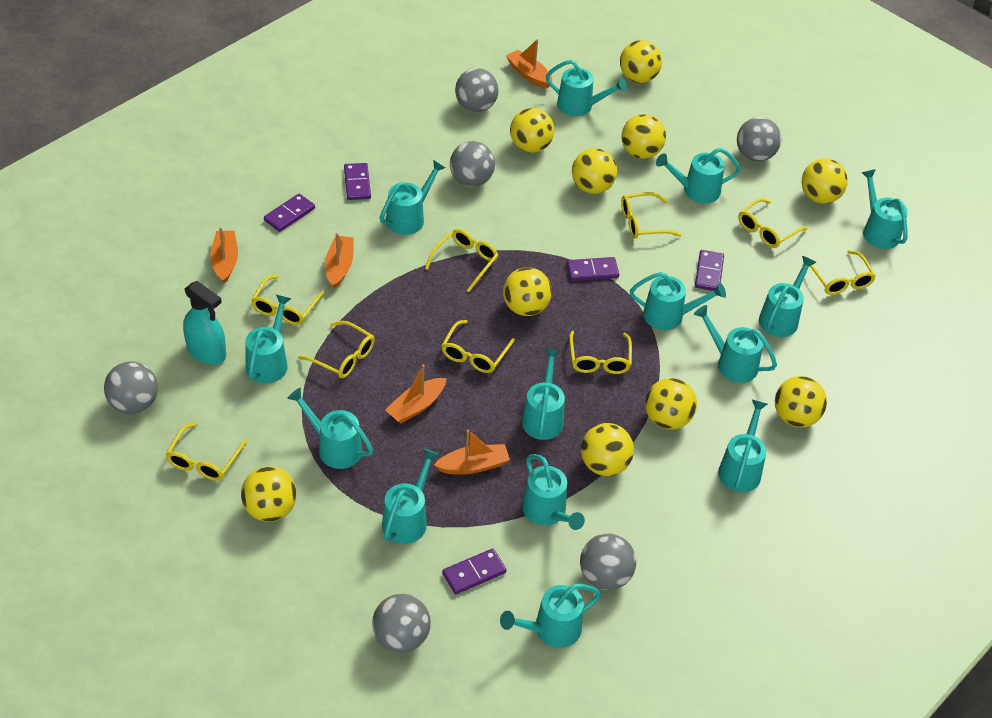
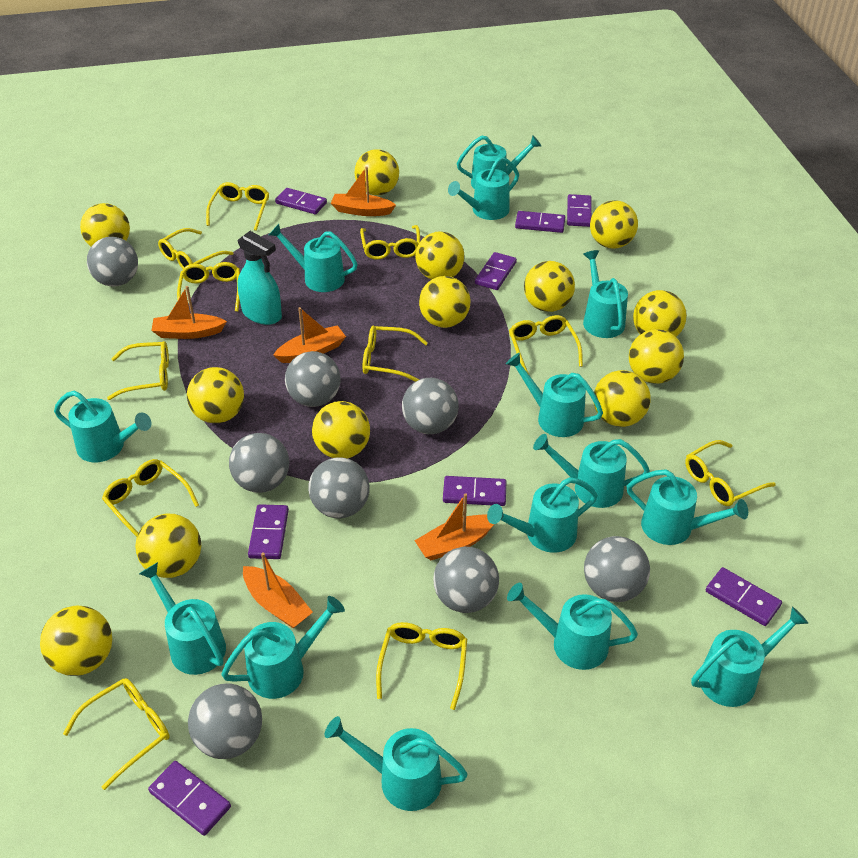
grey ball: 6 -> 8
purple domino: 5 -> 8
yellow ball: 10 -> 13
yellow glasses: 9 -> 11

